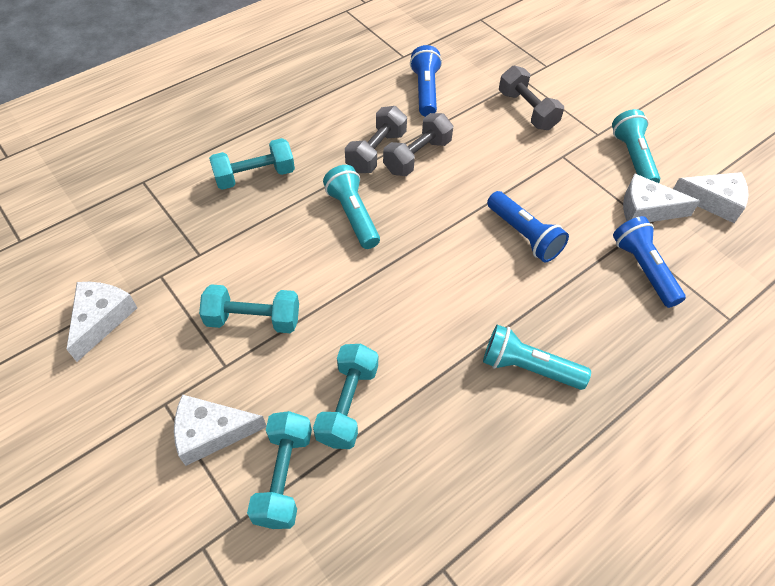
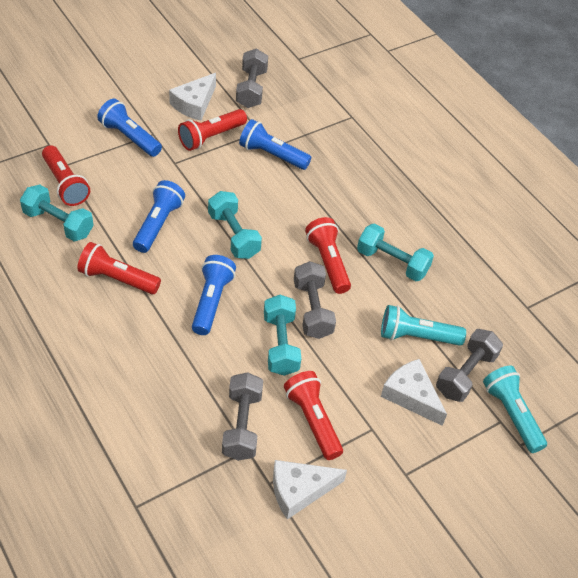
blue flashlight: 3 -> 4
grey dumbbell: 3 -> 4
red flashlight: 0 -> 5
turquoise flashlight: 3 -> 2
white cheese: 4 -> 3

